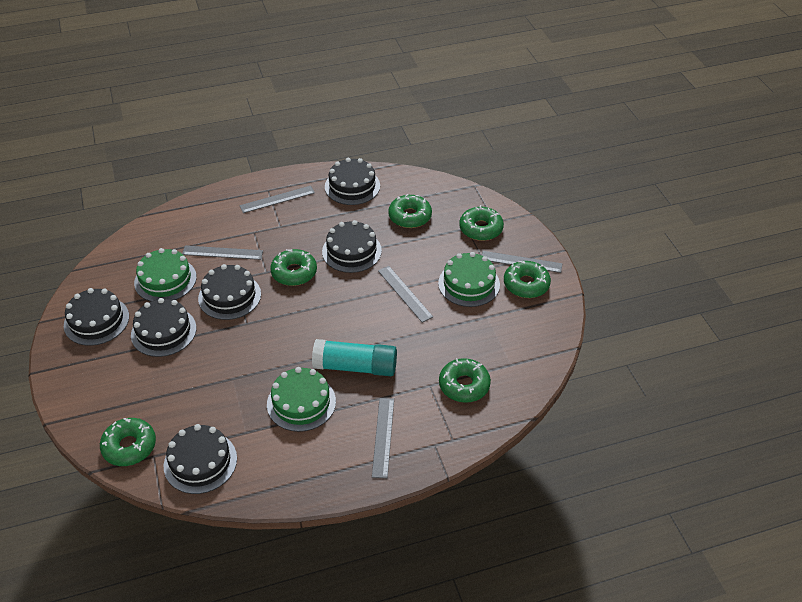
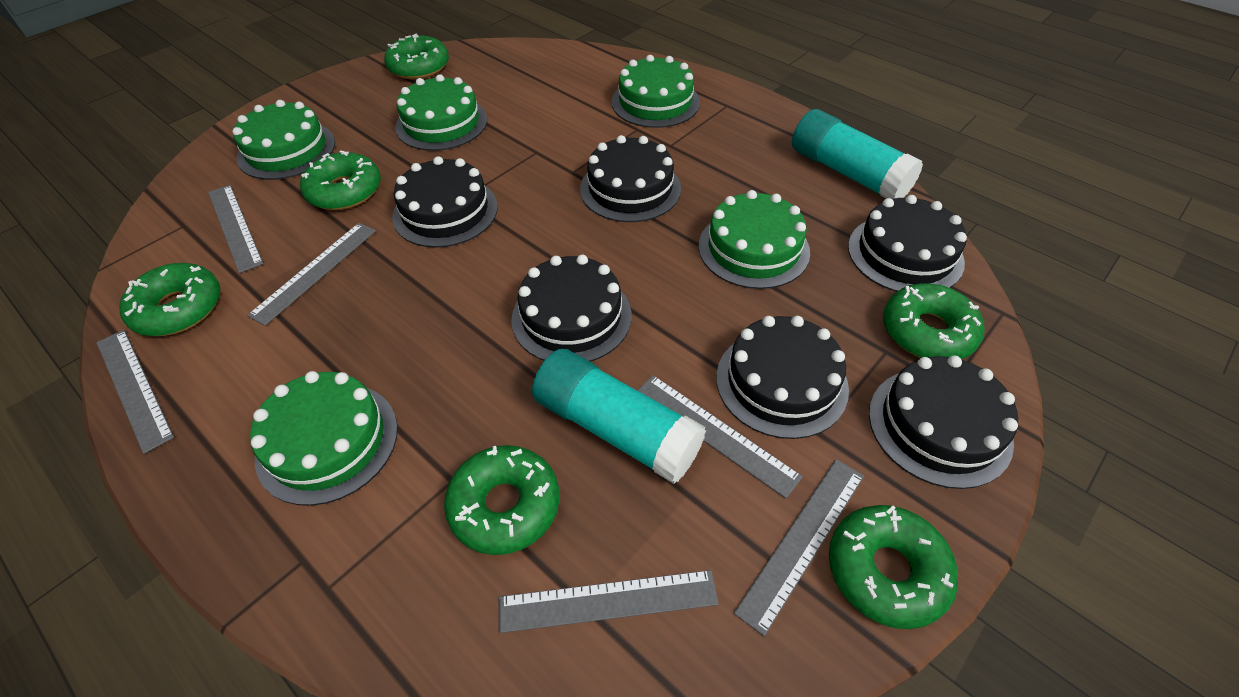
green cake: 3 -> 5
grey ruler: 5 -> 6
turquoise glue stick: 1 -> 2

